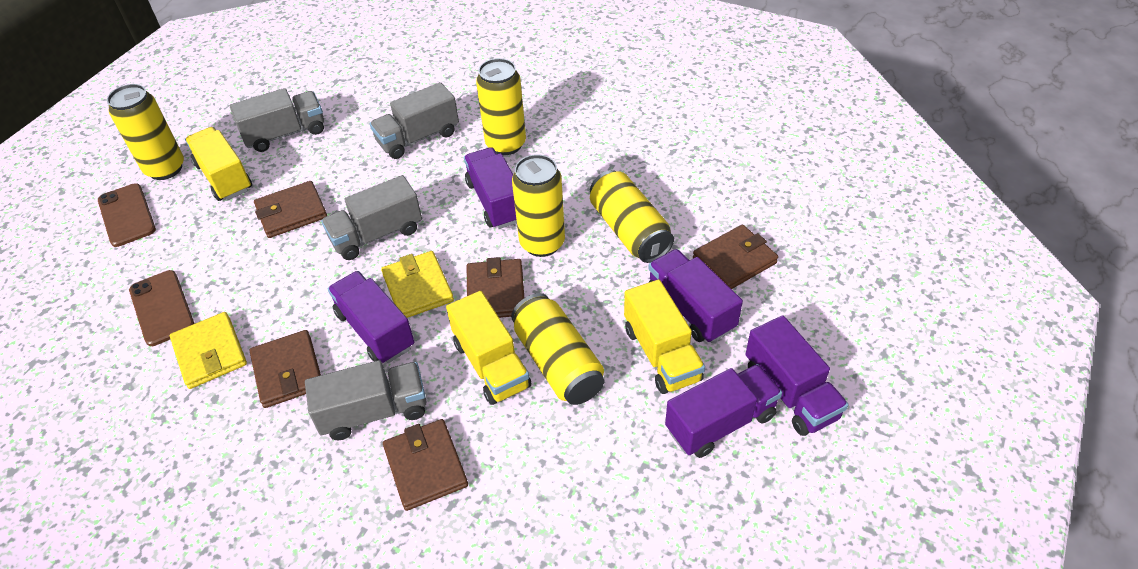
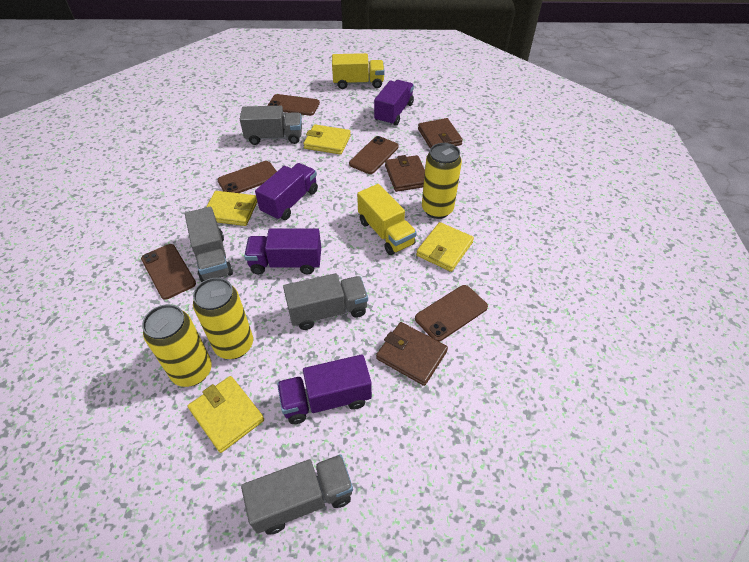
brown phone: 2 -> 5
brown wallet: 5 -> 3
purple truck: 5 -> 4
yellow can: 5 -> 3
yellow truck: 3 -> 2
yellow wallet: 2 -> 4

